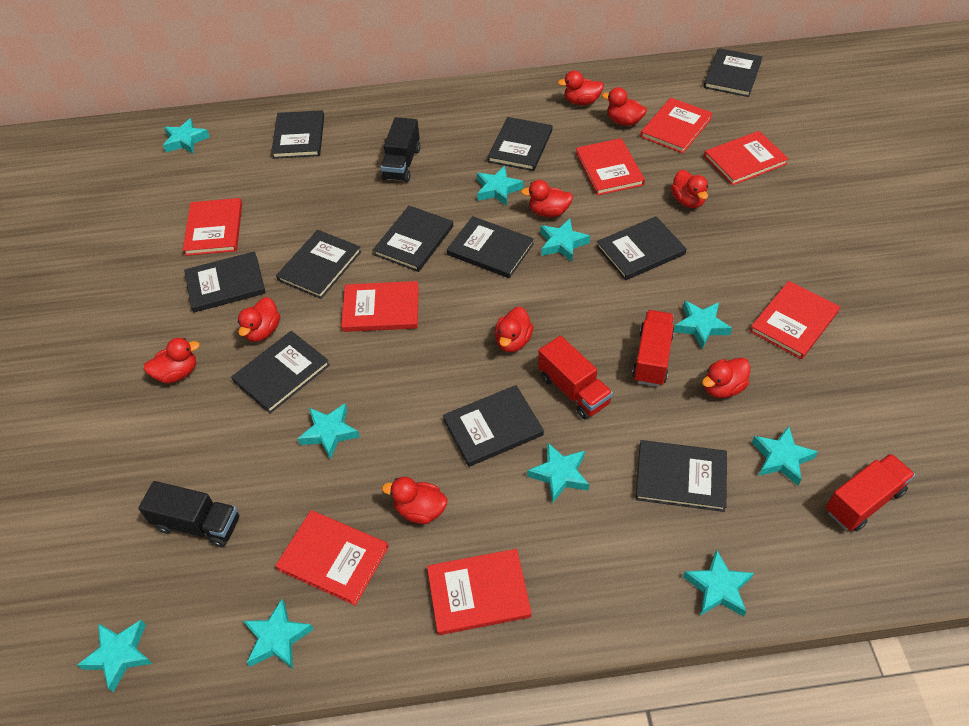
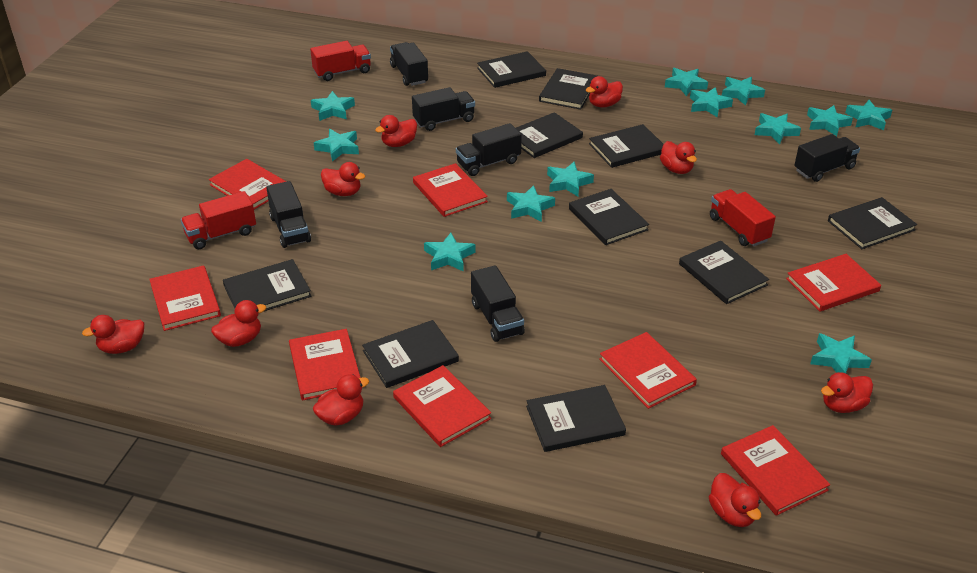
black book: 11 -> 10
black truck: 2 -> 6
turquoise star: 10 -> 12

